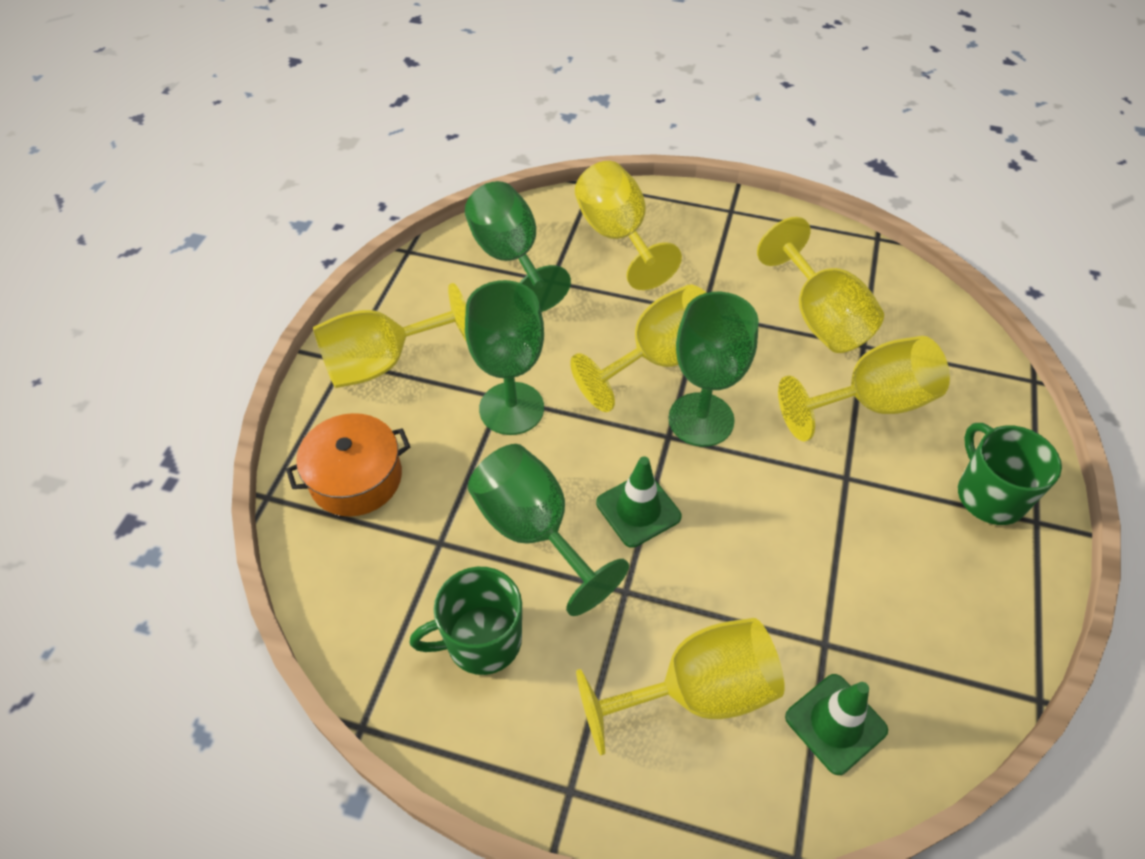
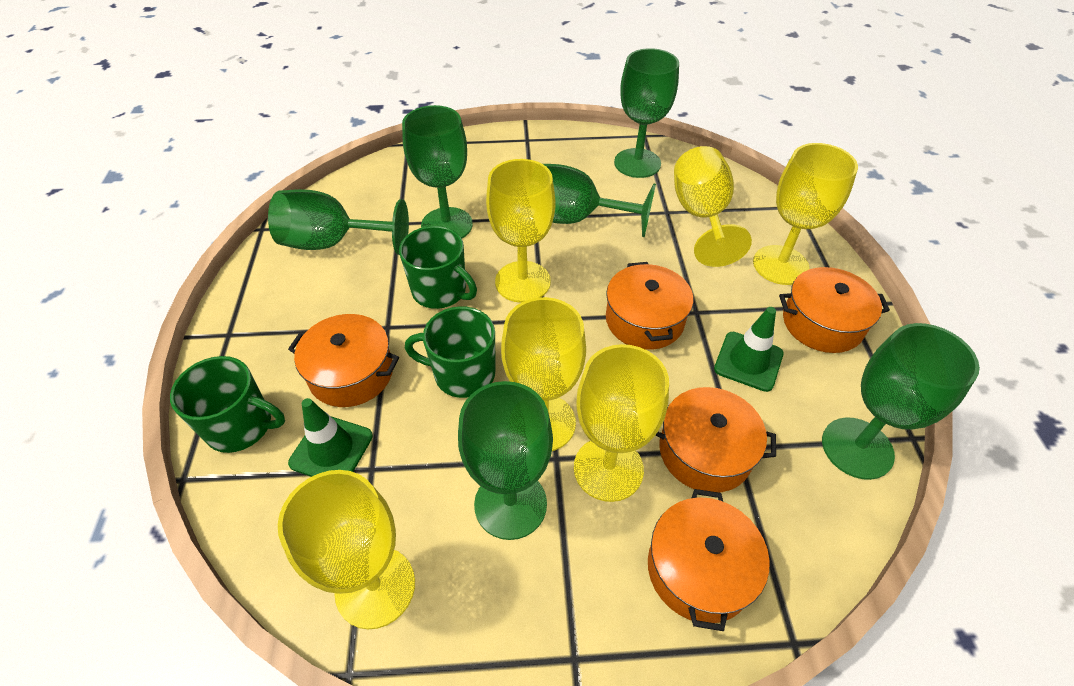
green goblet: 4 -> 6
green mug: 2 -> 3
orange pot: 1 -> 5

